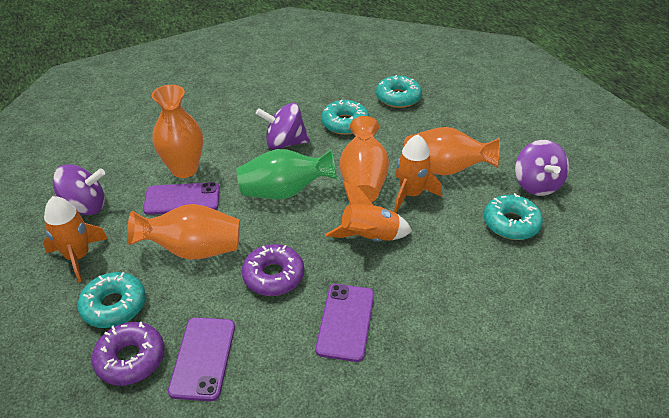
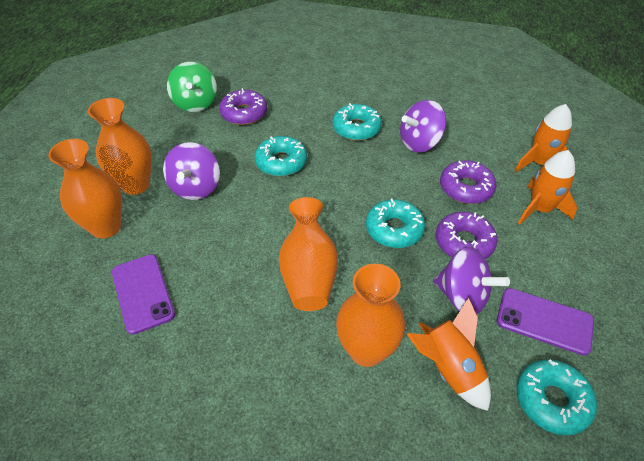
green spinning top: 0 -> 1
green vase: 1 -> 0
purple donut: 2 -> 3
purple phone: 3 -> 2

